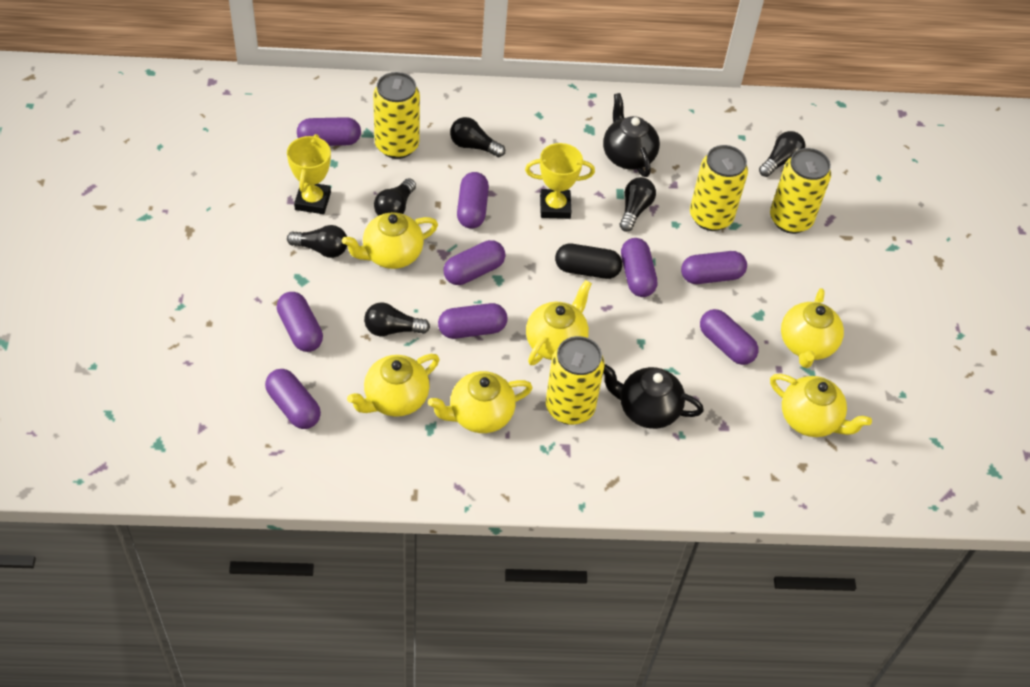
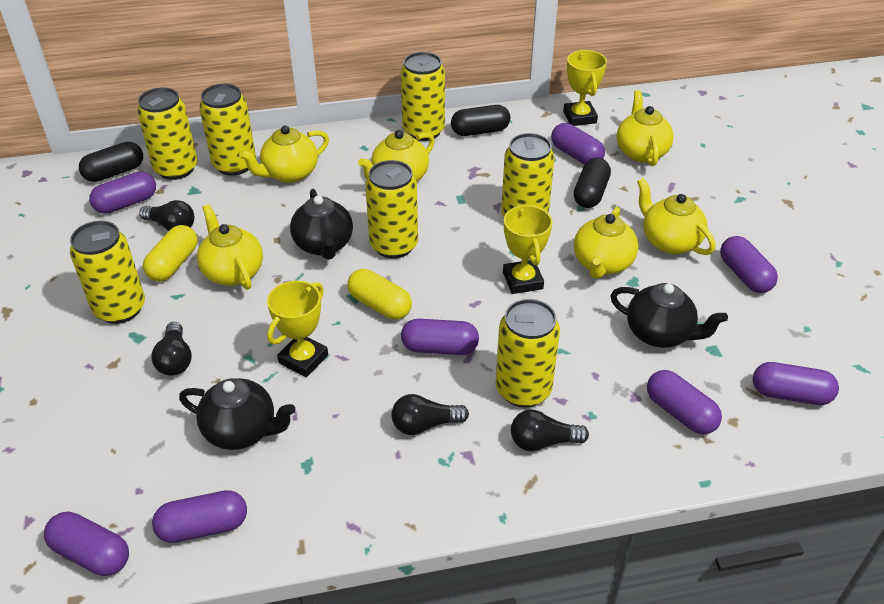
black capsule: 1 -> 3
black light bulb: 6 -> 4
black teapot: 2 -> 3
purple capsule: 9 -> 8
yellow can: 4 -> 7
yellow capsule: 0 -> 2
yellow trophy: 2 -> 3

